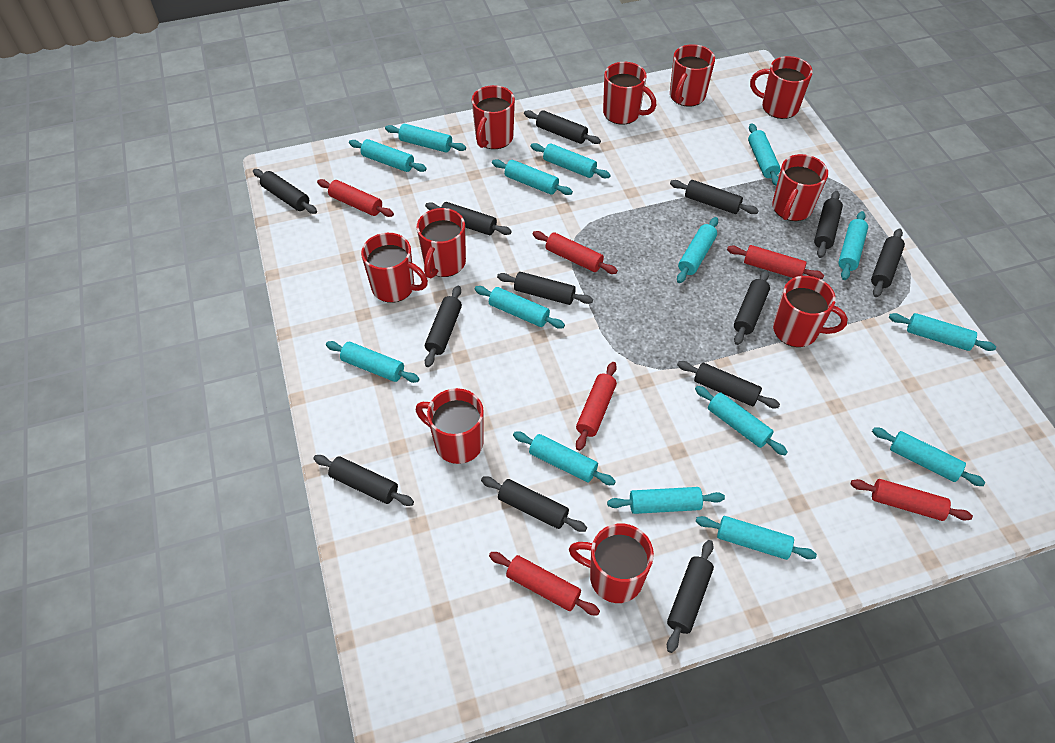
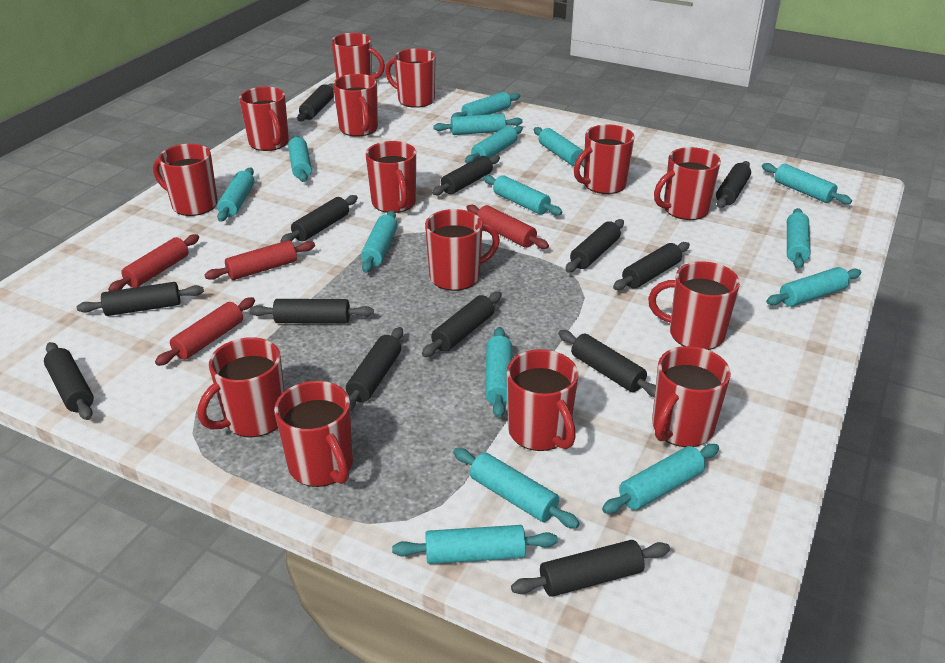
red mug: 10 -> 14
red rolling pin: 6 -> 4

